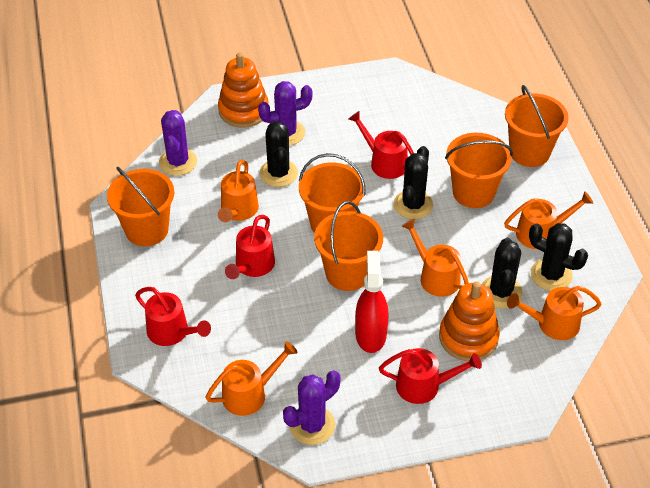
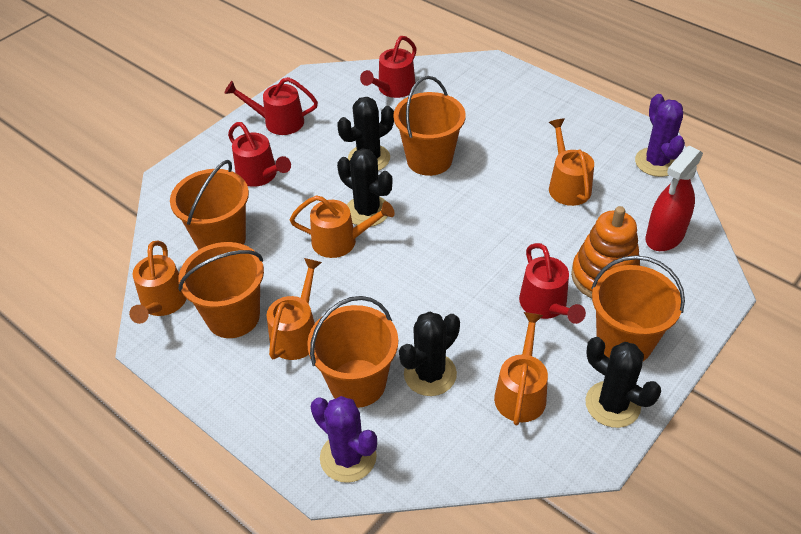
orange stacking toy: 2 -> 1
purple cactus: 3 -> 2

